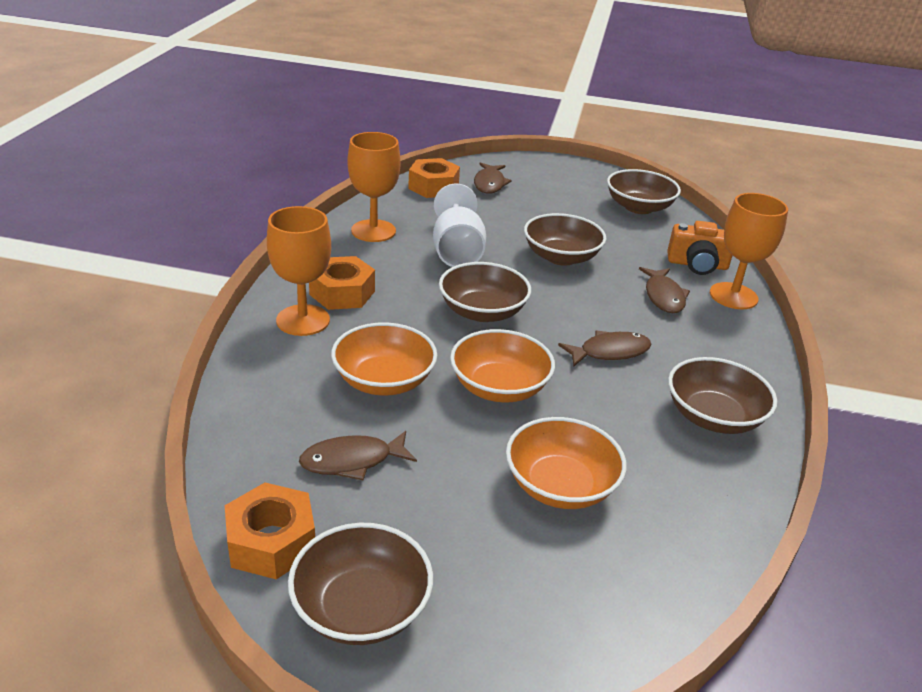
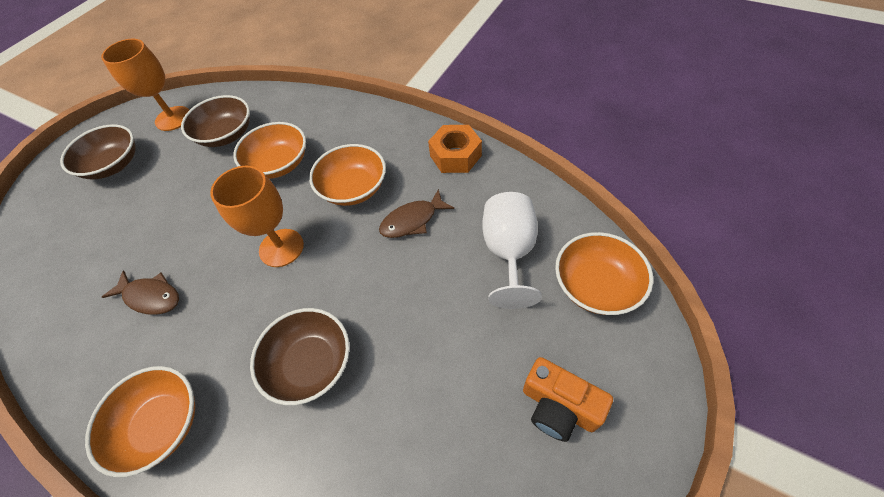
brown bowl: 5 -> 3
brown fish: 4 -> 2
orange bowl: 3 -> 4
orange goblet: 3 -> 2
orange nut: 3 -> 1

